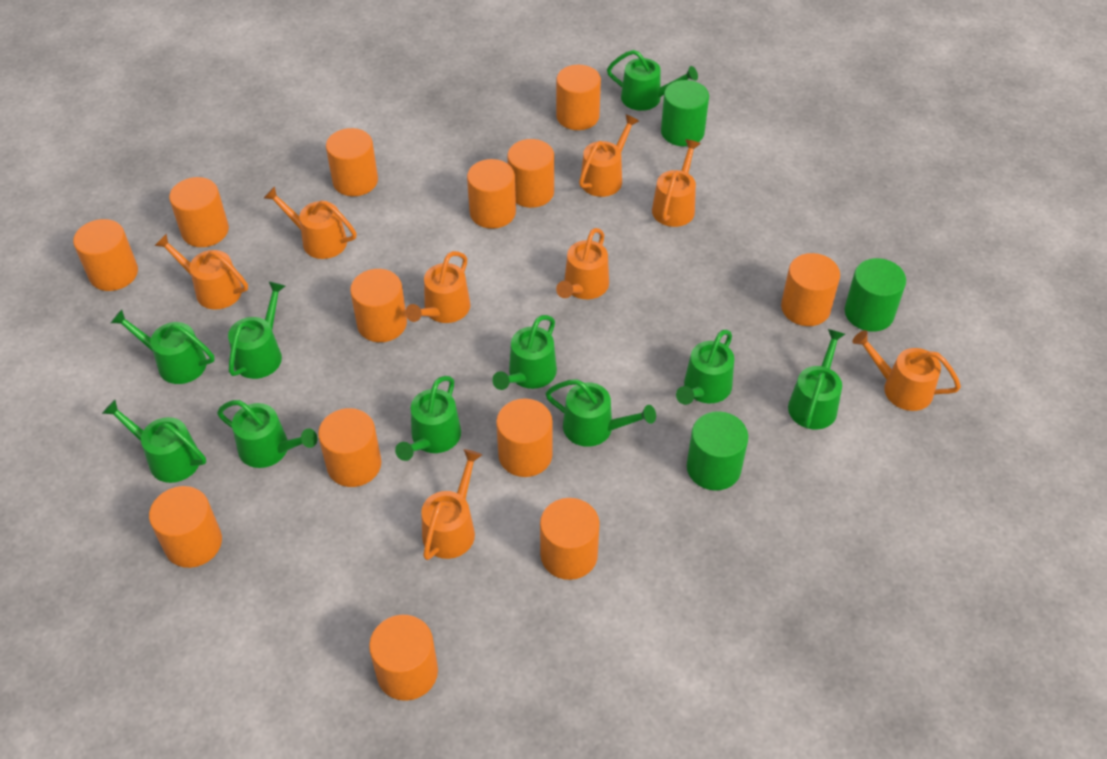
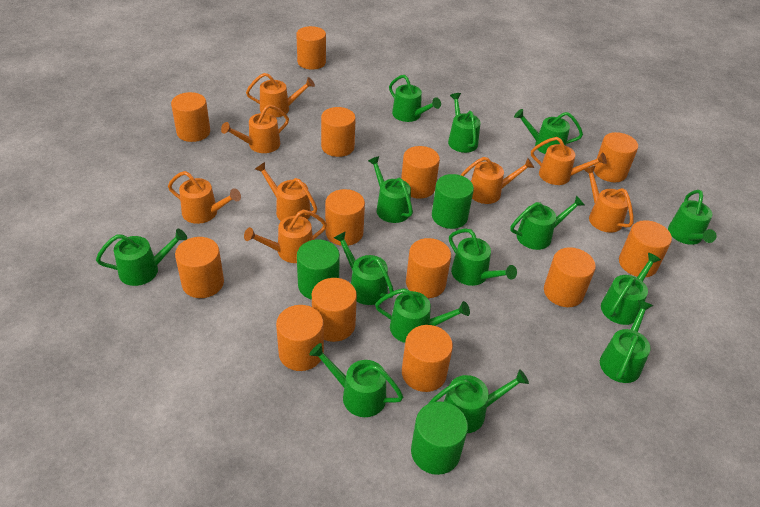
green watering can: 10 -> 14

